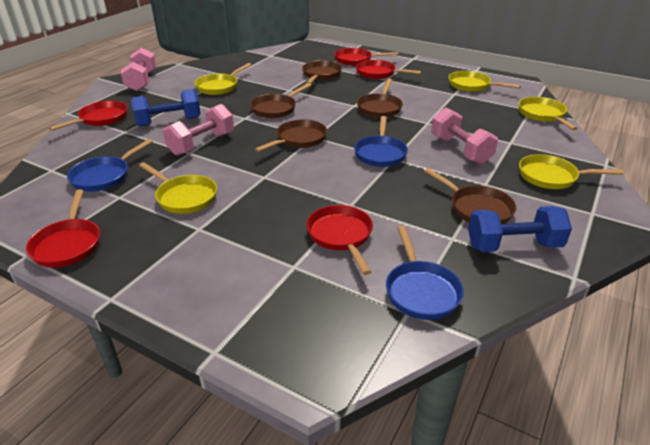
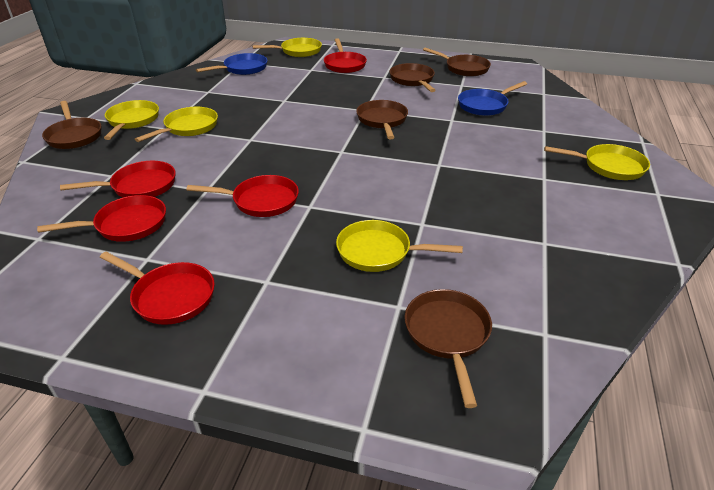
blue dumbbell: 2 -> 0
blue pan: 3 -> 2
pink dumbbell: 3 -> 0

